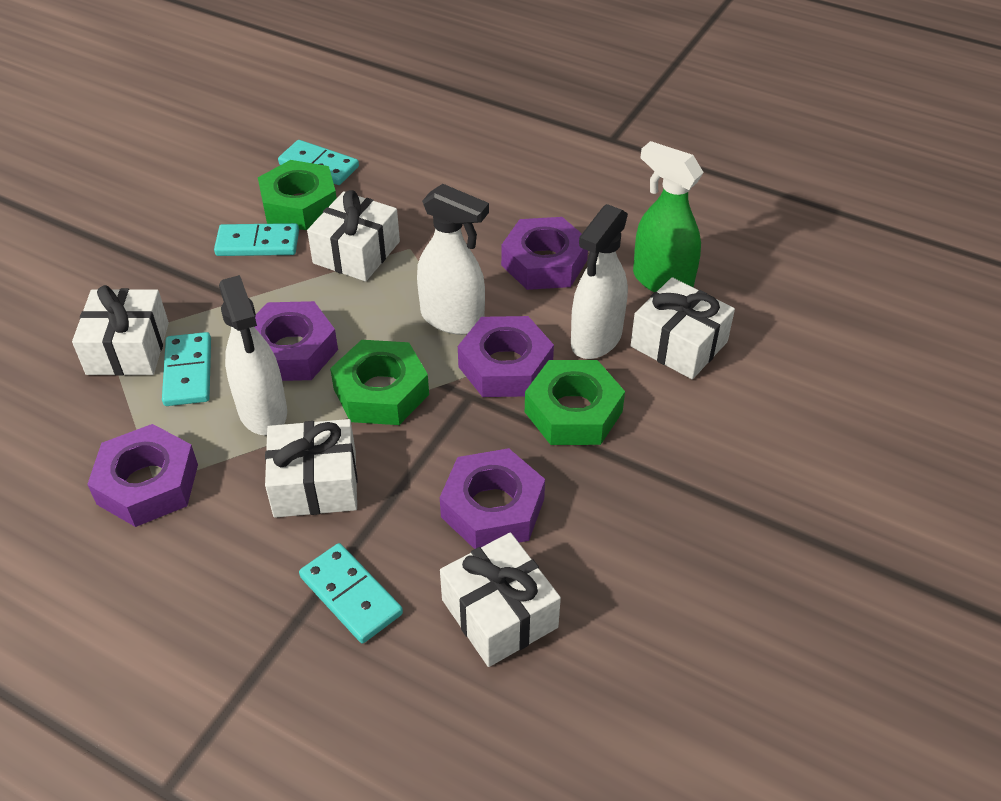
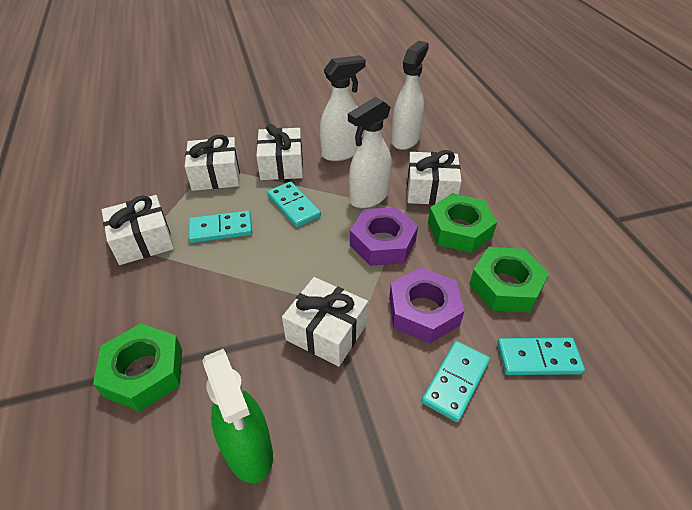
purple nut: 5 -> 2

